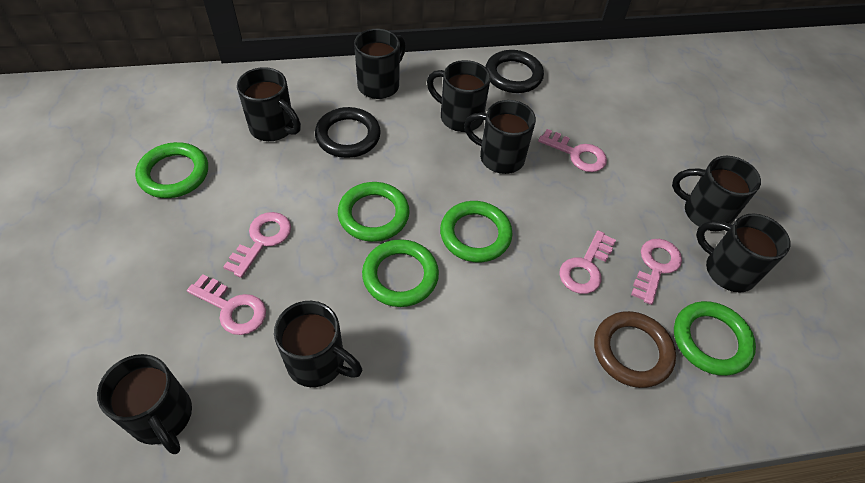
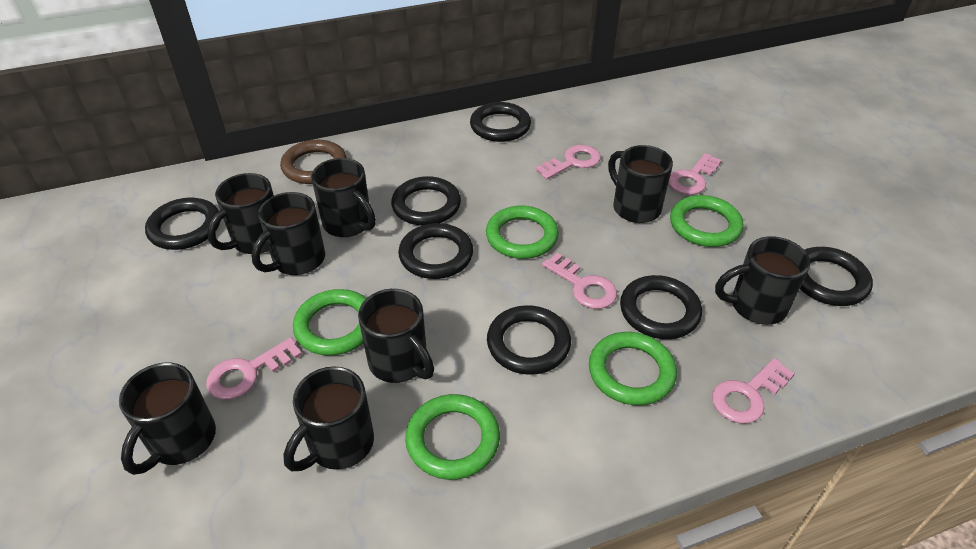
black ring: 2 -> 7

